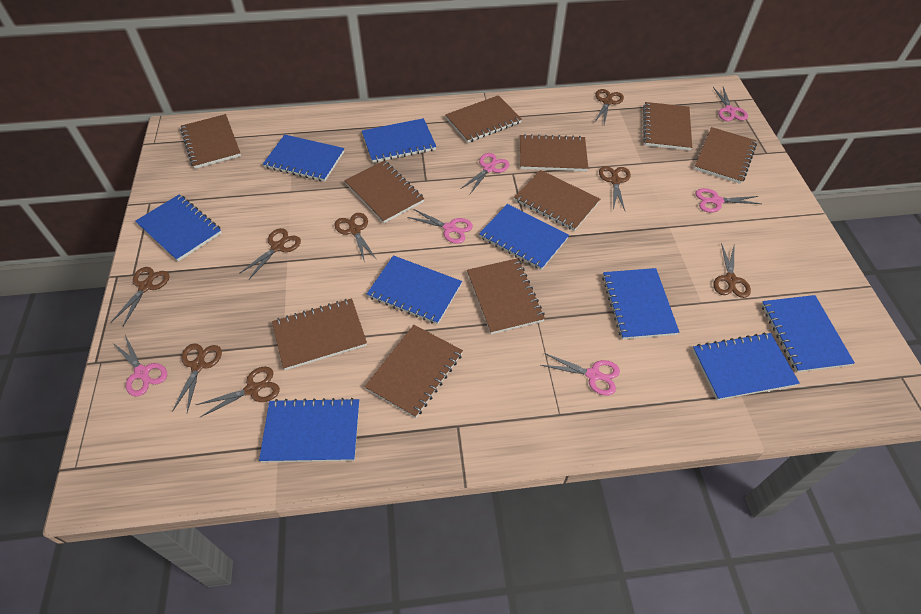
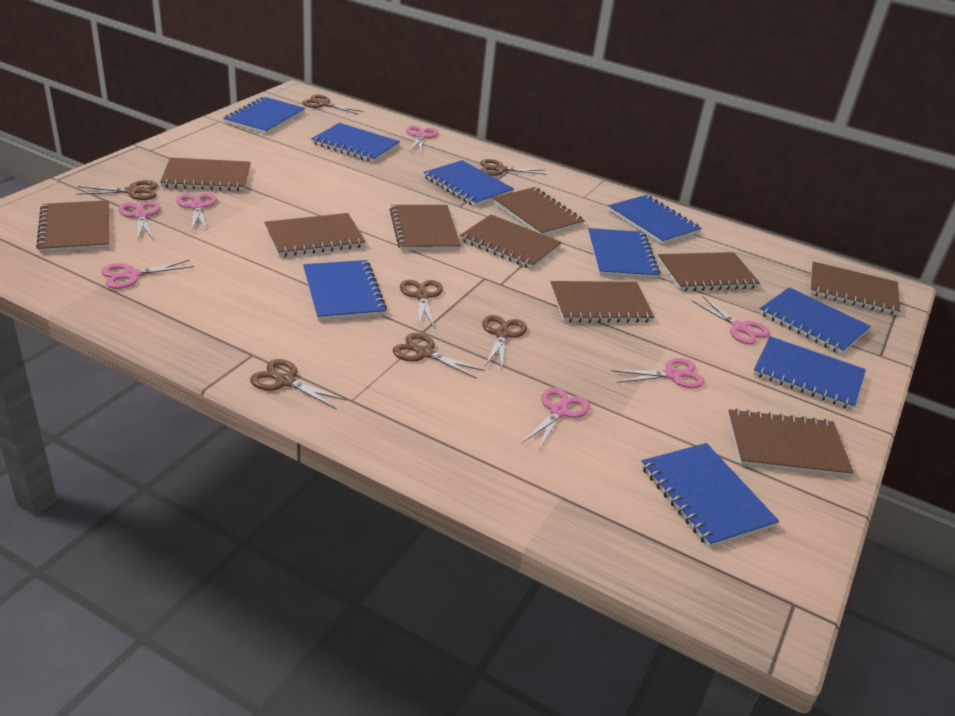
brown scissors: 8 -> 7
pink scissors: 6 -> 7

